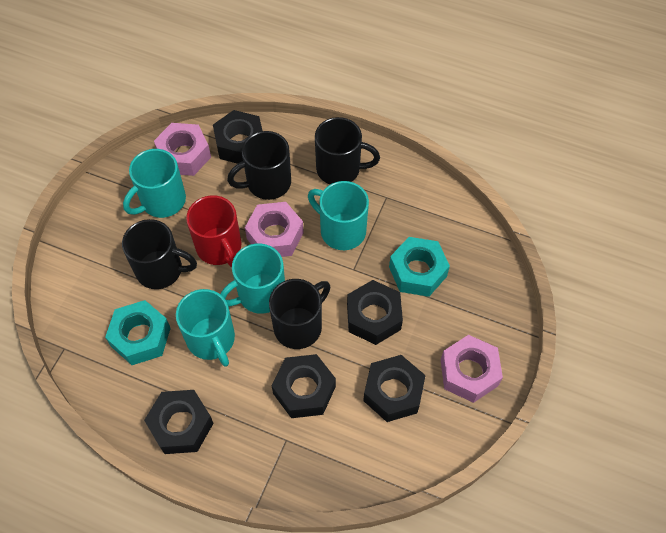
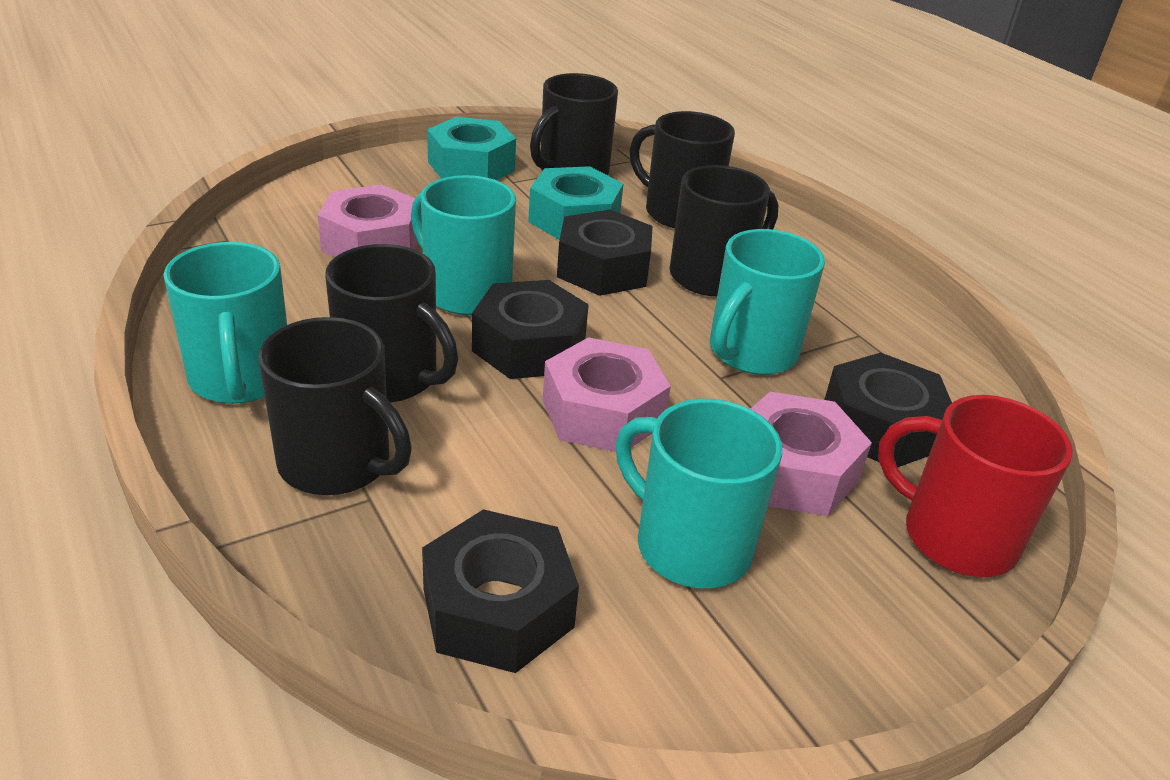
black mug: 4 -> 5
black nut: 5 -> 4

